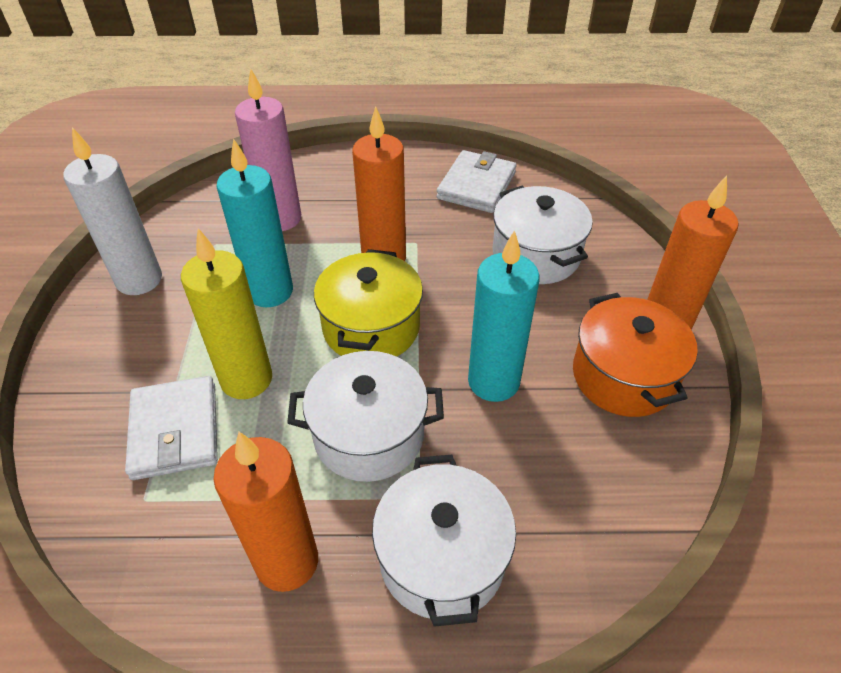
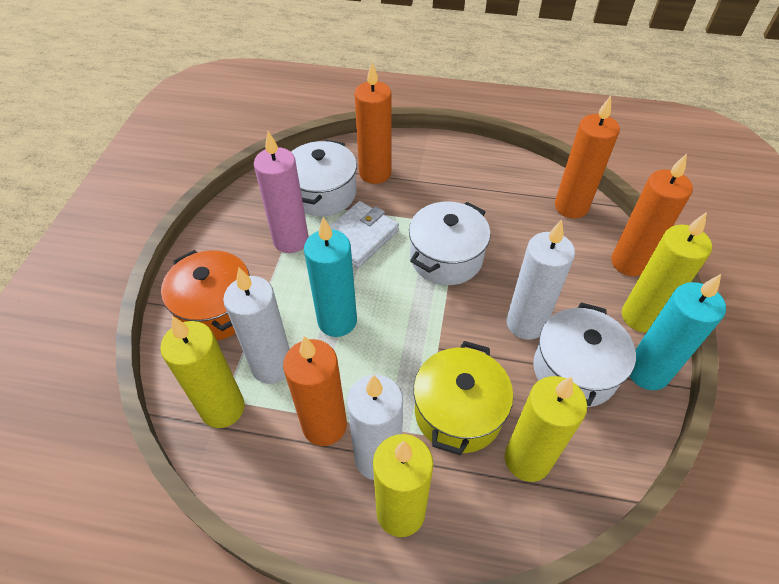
orange candle: 3 -> 4
white candle: 1 -> 3
white wallet: 2 -> 1
yellow candle: 1 -> 4

